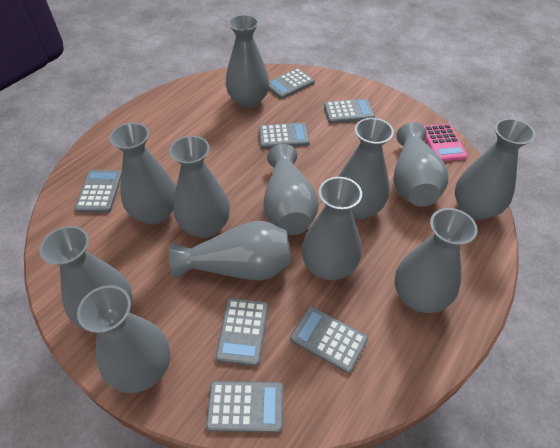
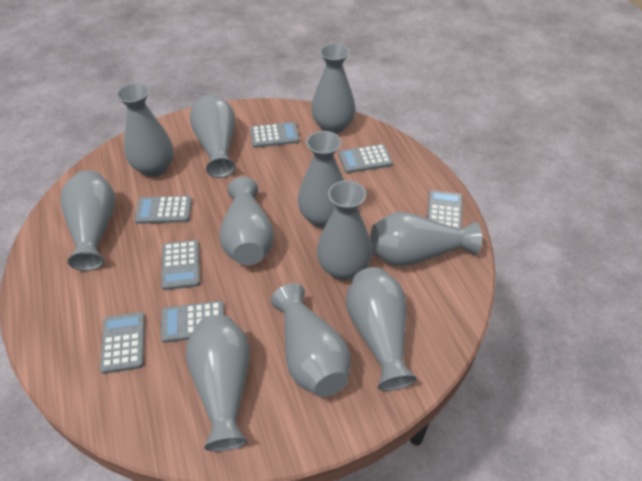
grey vase: 12 -> 11
pink calculator: 1 -> 0

